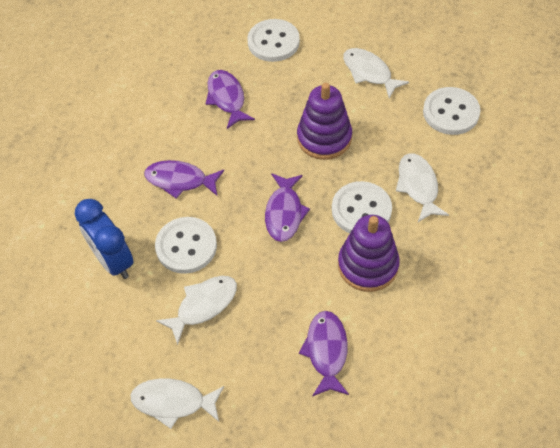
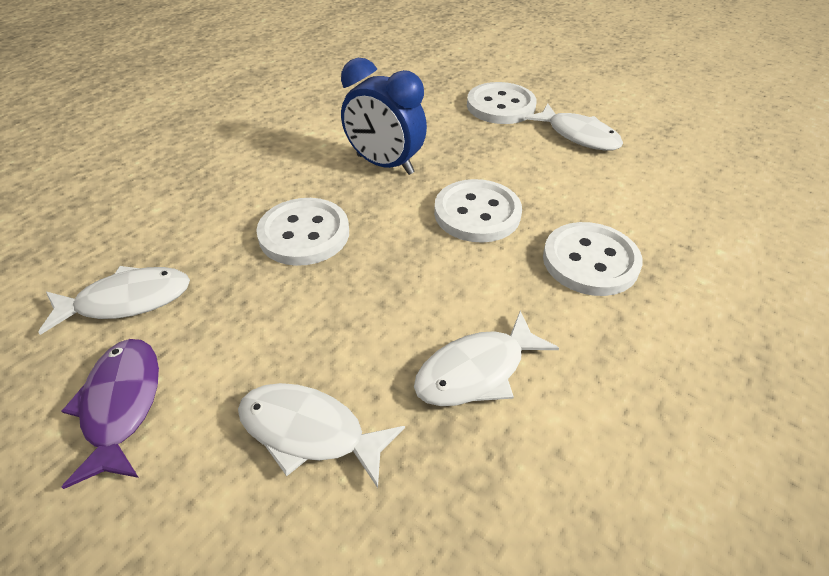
purple fish: 4 -> 1
purple stacking toy: 2 -> 0

